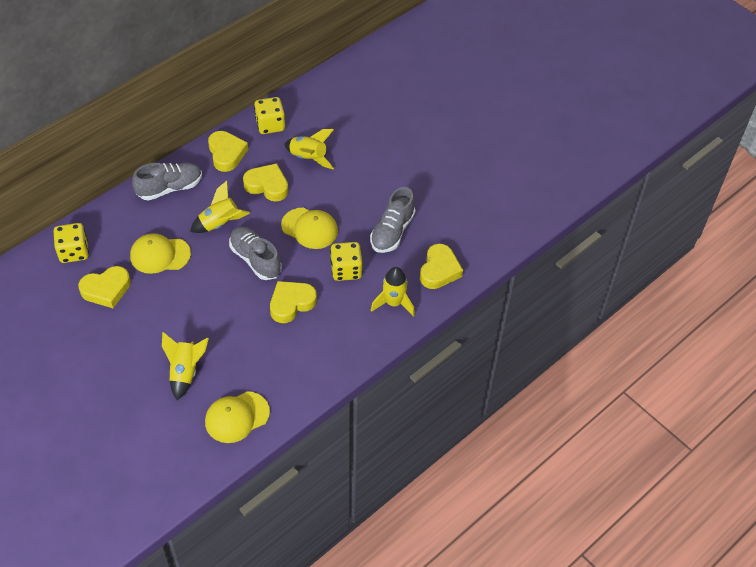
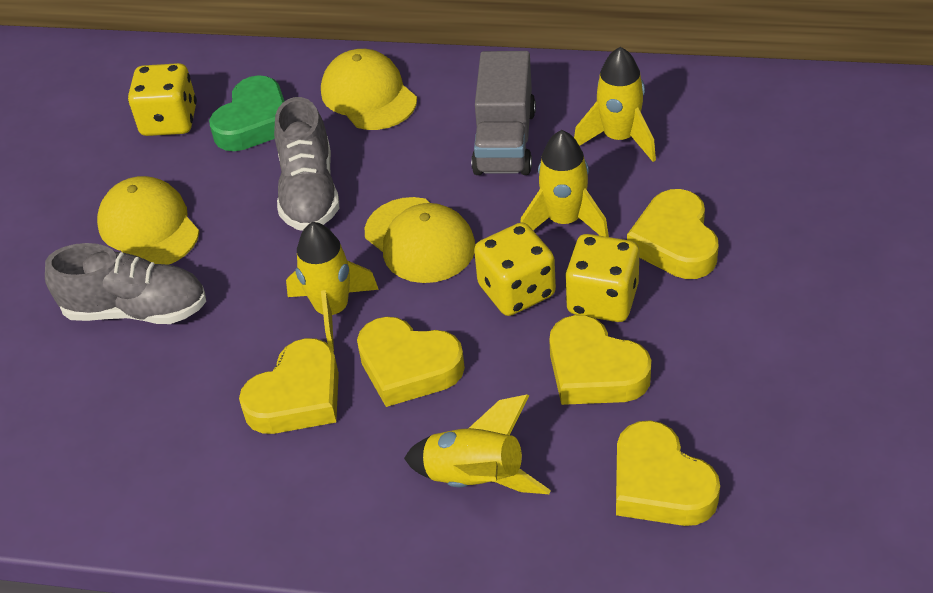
green heart: 0 -> 1
grey shoe: 3 -> 2
grey truck: 0 -> 1

